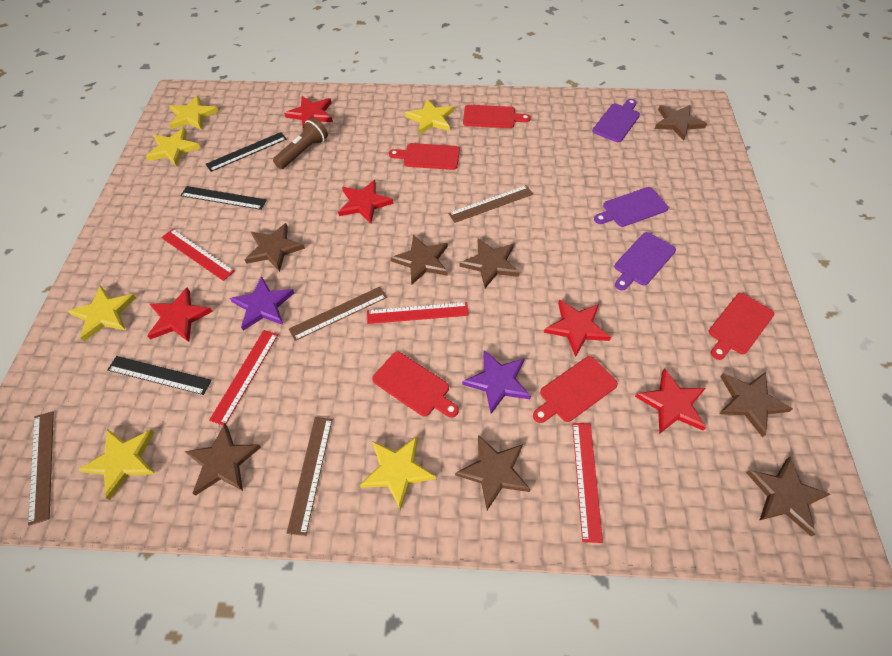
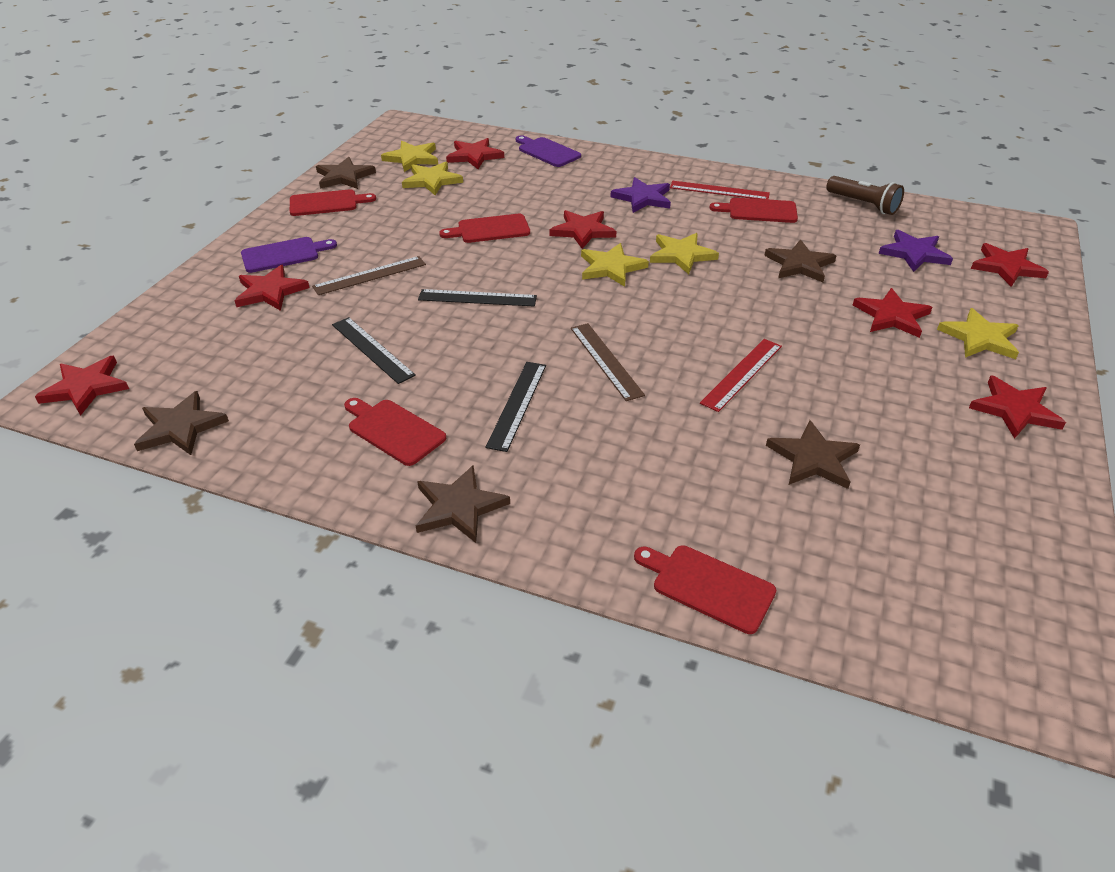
brown ruler: 4 -> 2
brown star: 8 -> 5
purple cutting board: 3 -> 2
red ruler: 4 -> 2
red star: 5 -> 7
yellow star: 6 -> 5

